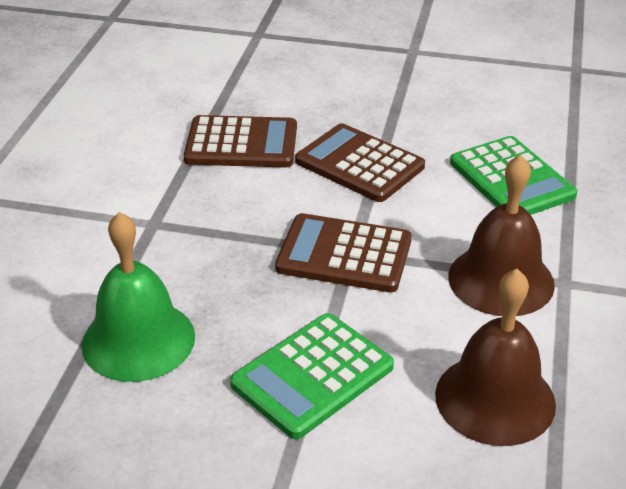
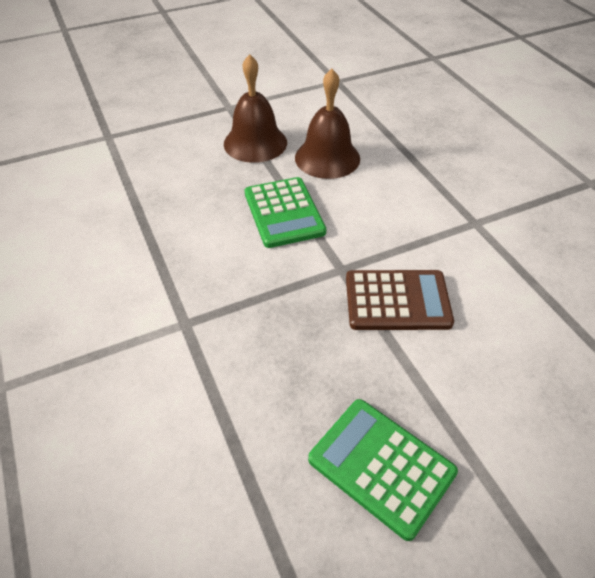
brown calculator: 3 -> 1
green bell: 1 -> 0

